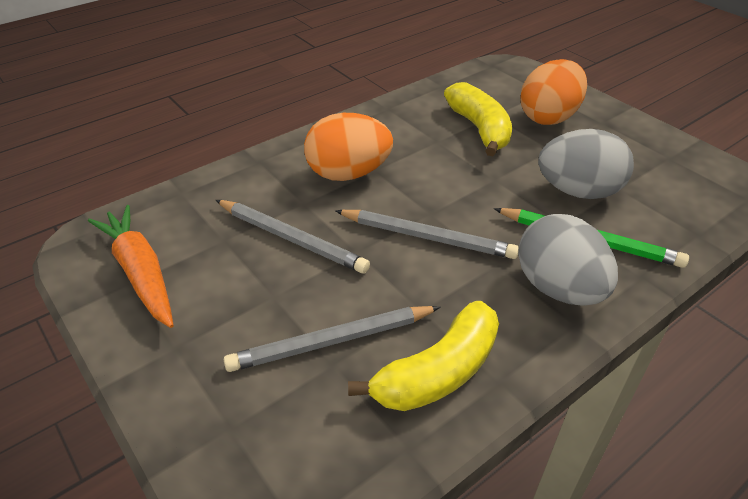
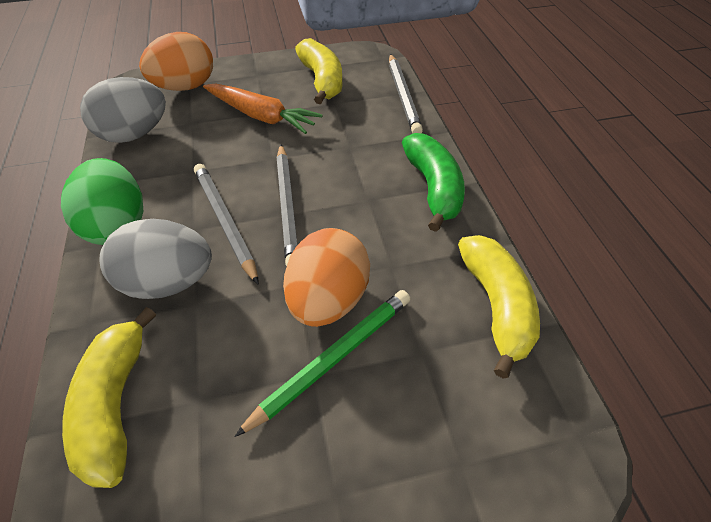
green banana: 0 -> 1
green egg: 0 -> 1
yellow banana: 2 -> 3

